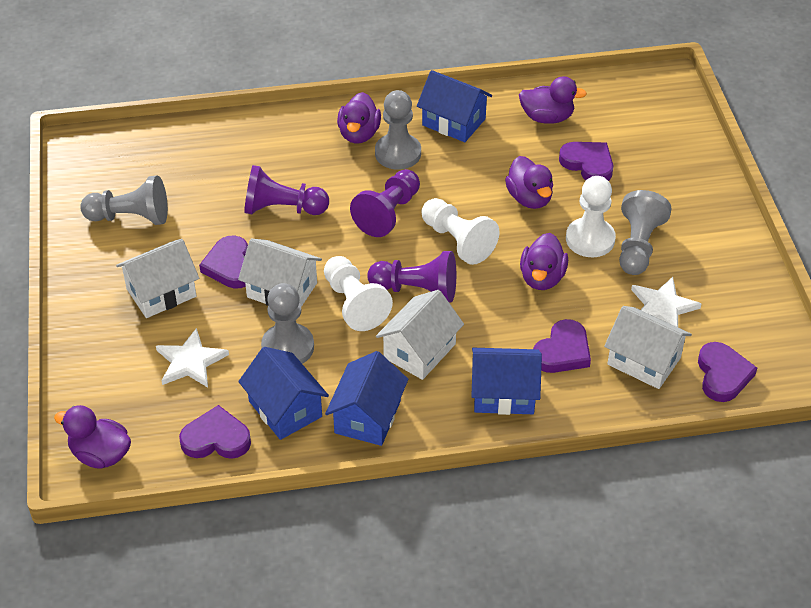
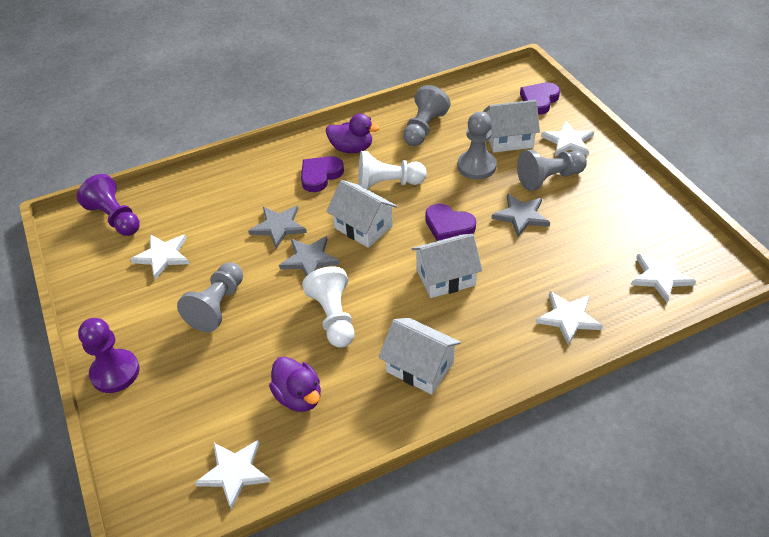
blue house: 4 -> 0
grey star: 0 -> 3
purple duck: 5 -> 2
purple heart: 5 -> 3
purple pawn: 3 -> 2
white pawn: 3 -> 2
white star: 2 -> 5

